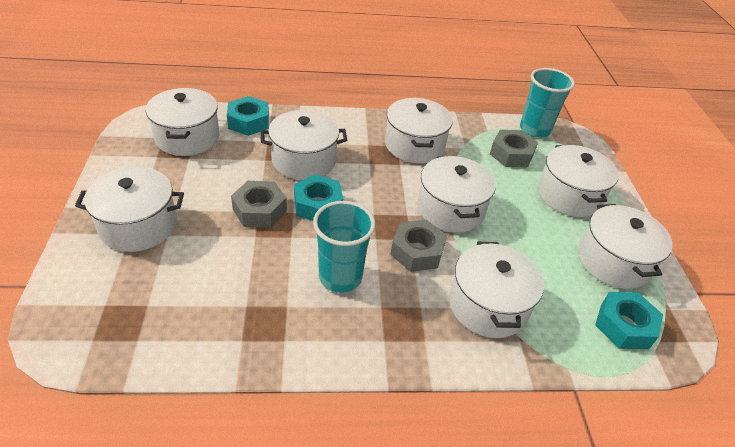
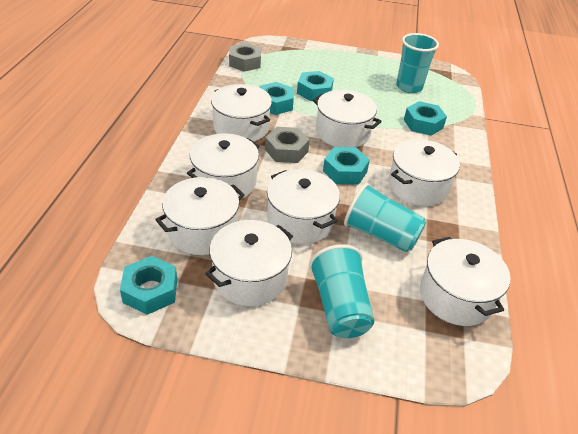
grey nut: 3 -> 2
turquoise cup: 2 -> 3
turquoise nut: 3 -> 5

